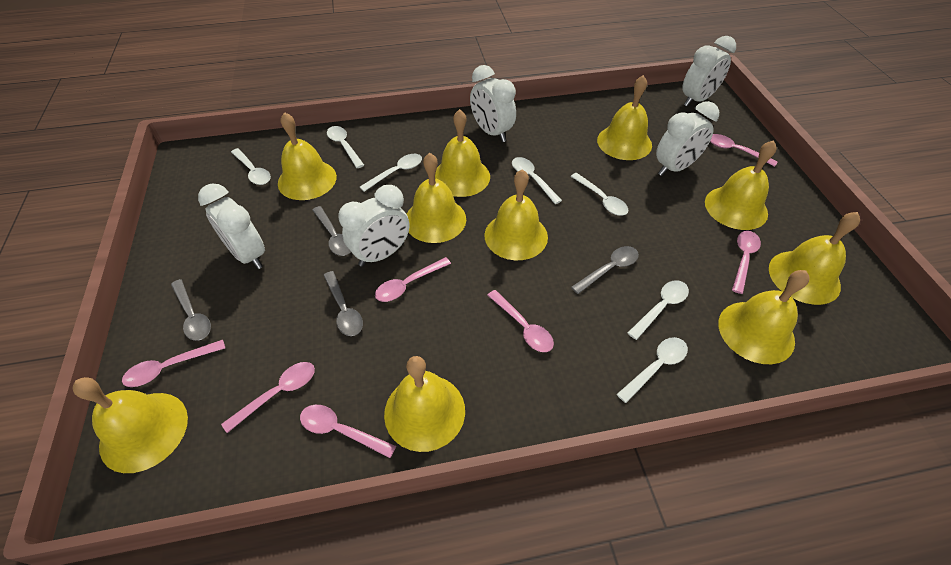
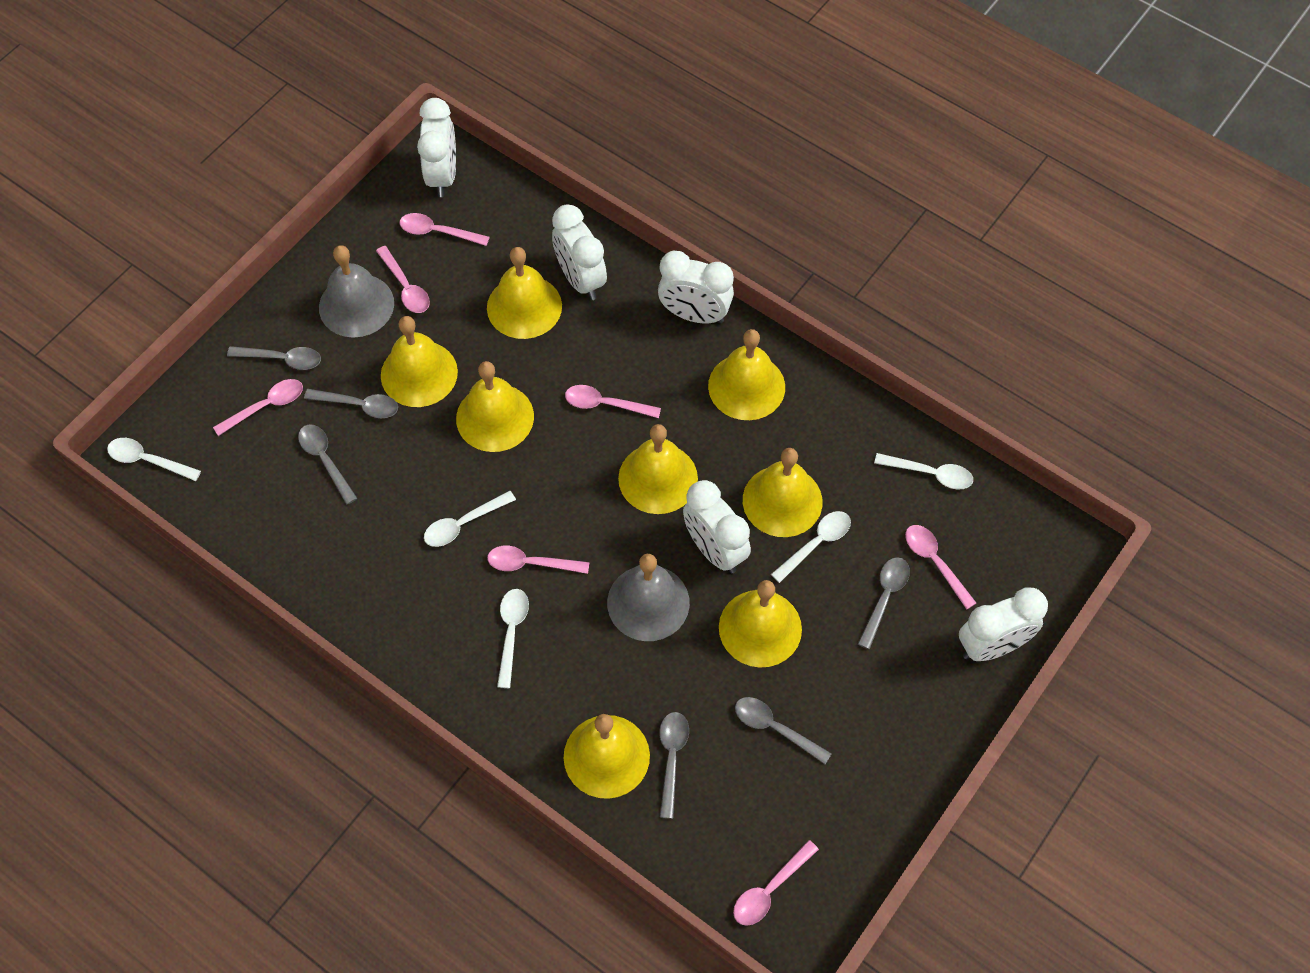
grey bell: 0 -> 2
grey spoon: 4 -> 6
white spoon: 7 -> 5
yellow bell: 10 -> 8

